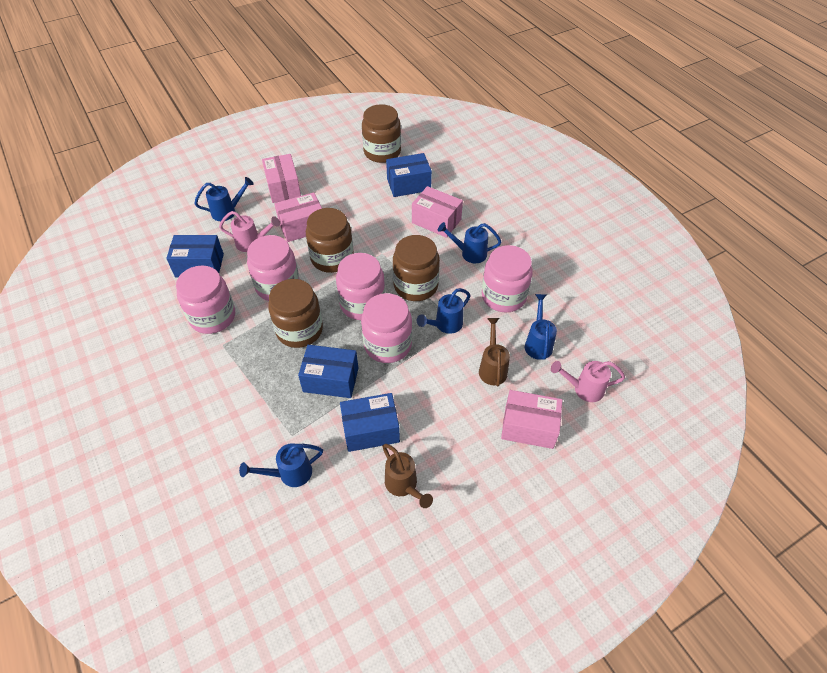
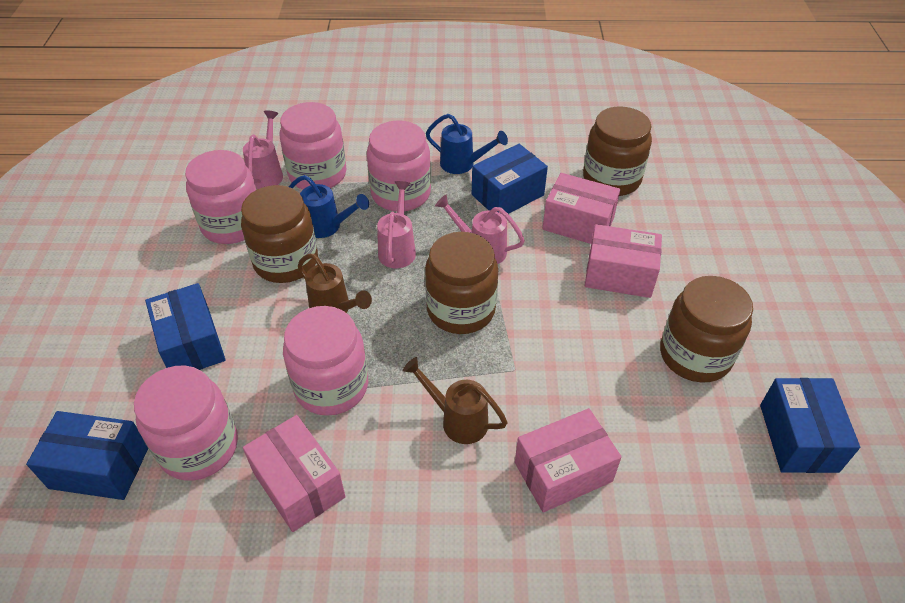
blue watering can: 5 -> 2
pink watering can: 2 -> 3

